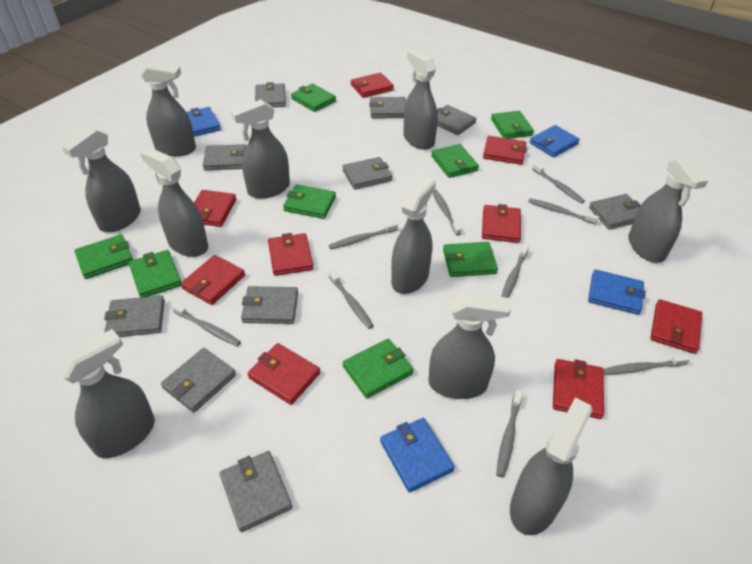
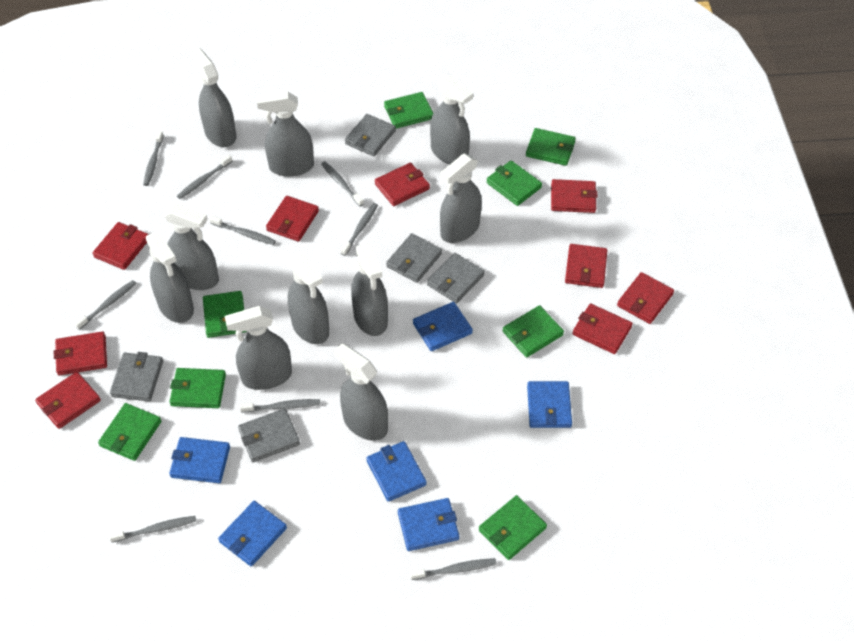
blue wallet: 4 -> 6
grey wallet: 10 -> 5

